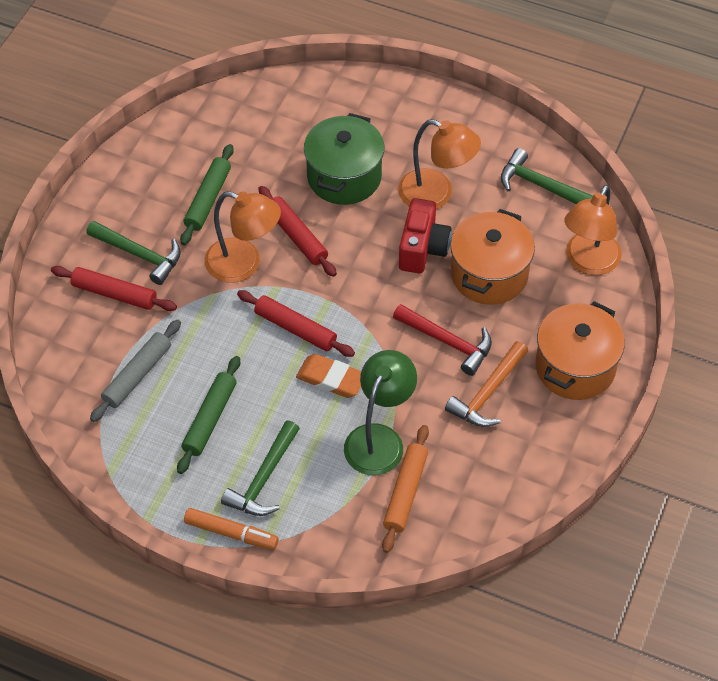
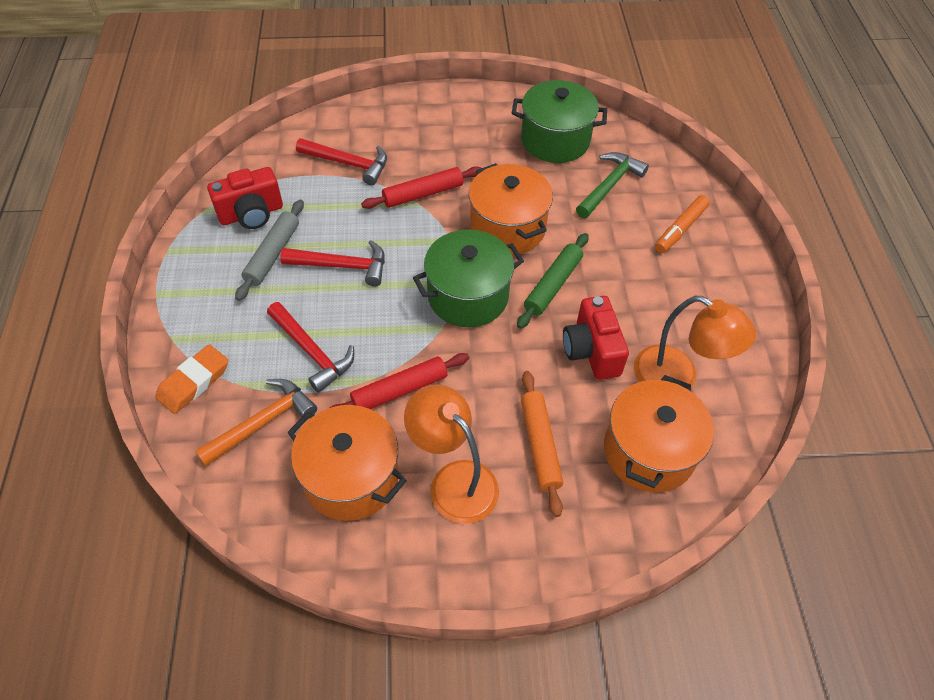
green hammer: 3 -> 1
green lamp: 1 -> 0
green pot: 1 -> 2
green rolling pin: 2 -> 1
orange lamp: 3 -> 2
orange pot: 2 -> 3
red camera: 1 -> 2
red hammer: 1 -> 3
red rolling pin: 3 -> 2

